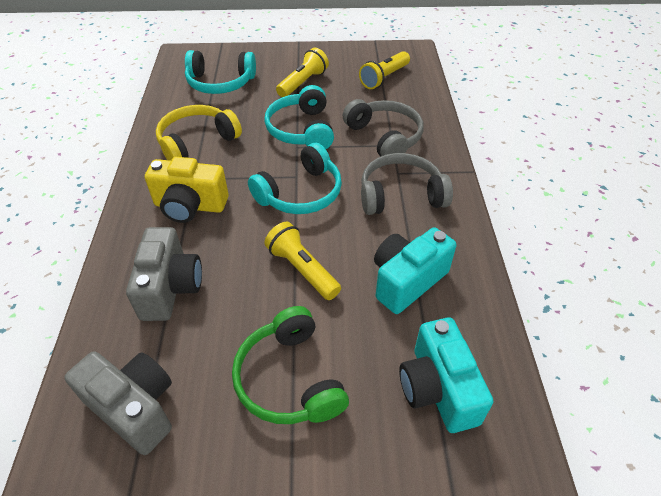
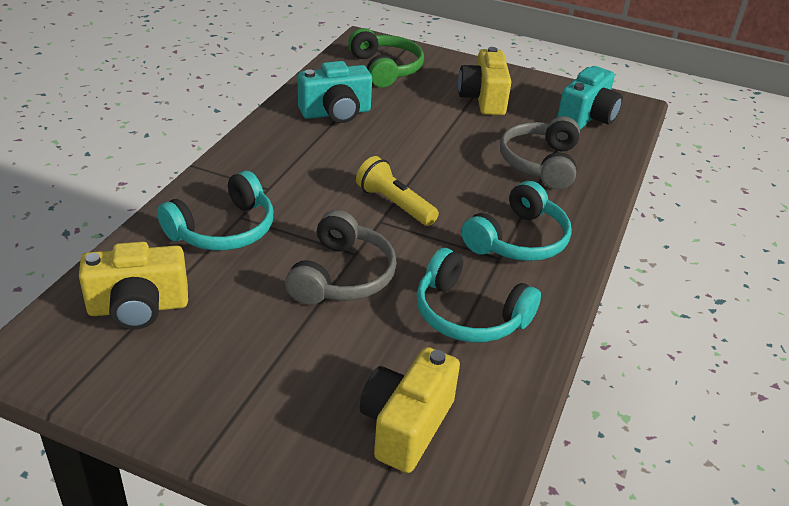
grey camera: 2 -> 0
yellow camera: 1 -> 3
yellow flashlight: 3 -> 1
yellow headphones: 1 -> 0

